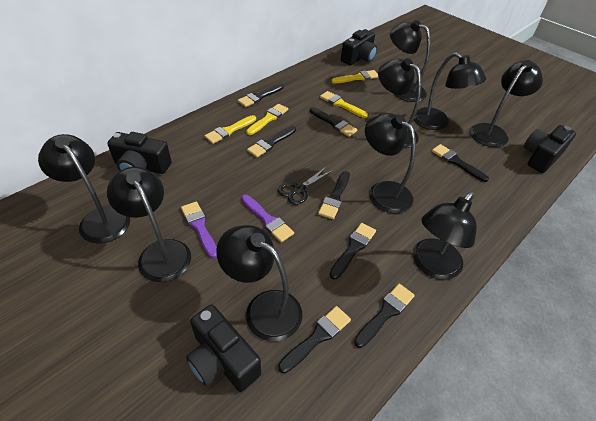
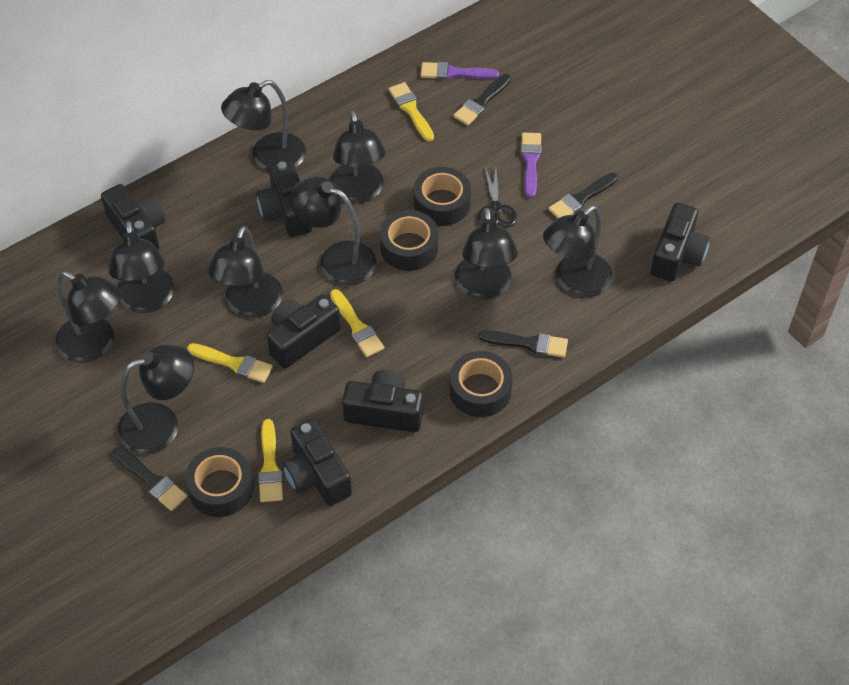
black brush: 8 -> 4
black camera: 4 -> 6
black tape: 0 -> 4

